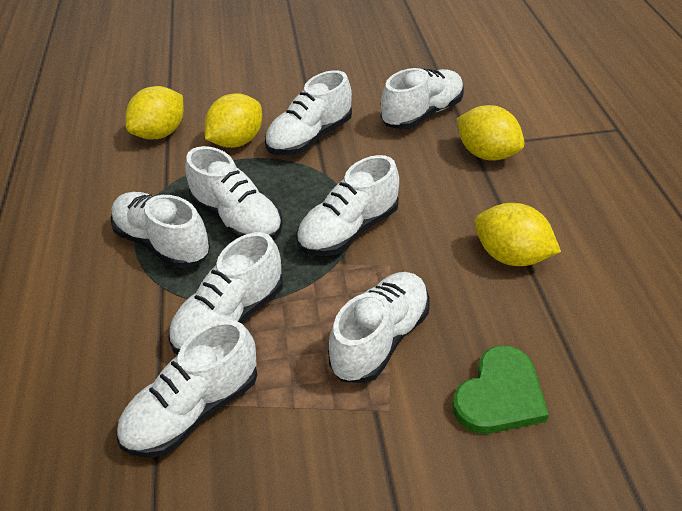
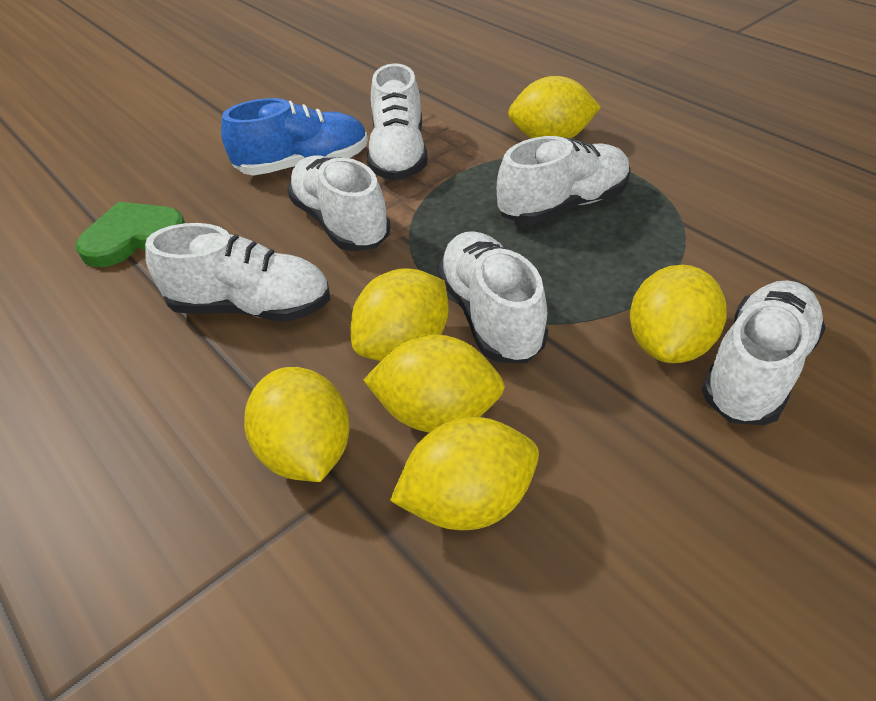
blue shoe: 0 -> 1
white shoe: 8 -> 6
yellow lemon: 4 -> 6

